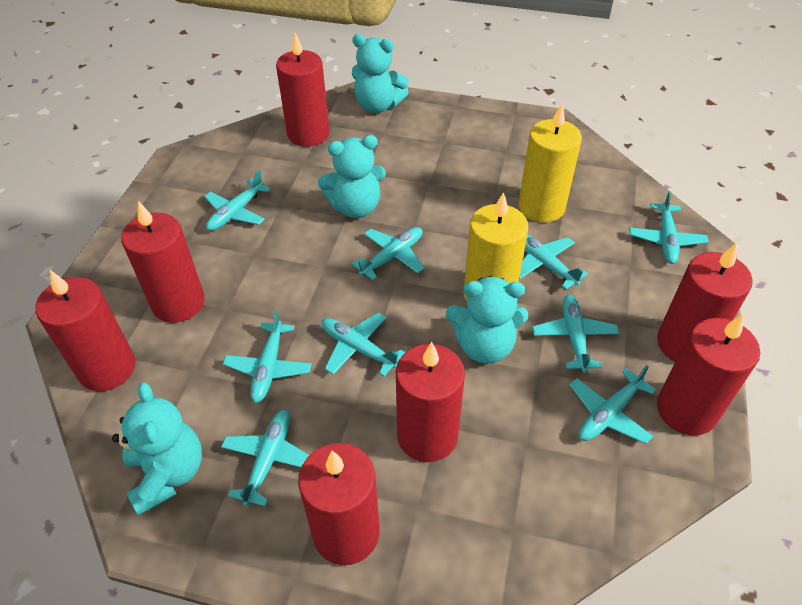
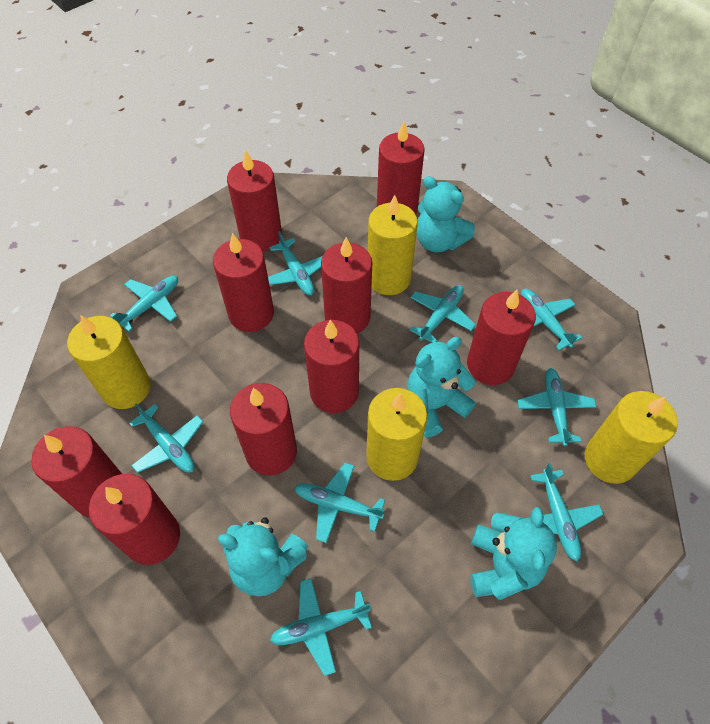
red candle: 7 -> 9
yellow candle: 2 -> 4

